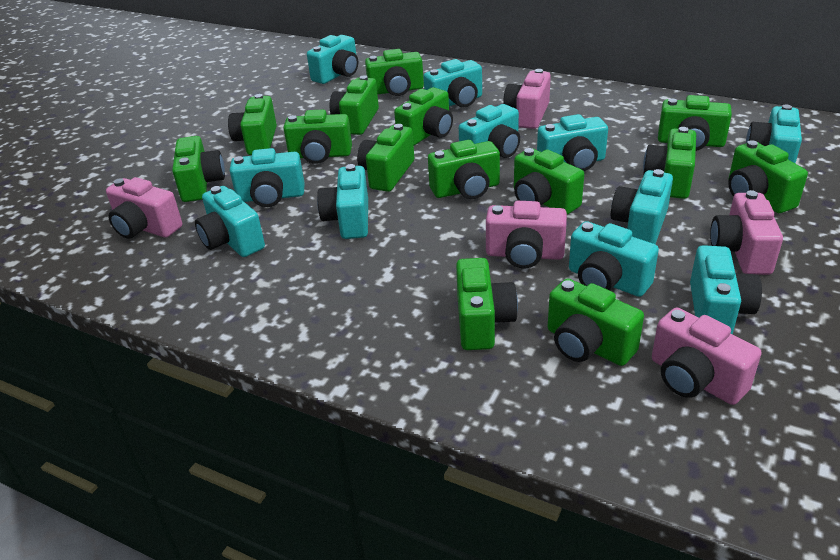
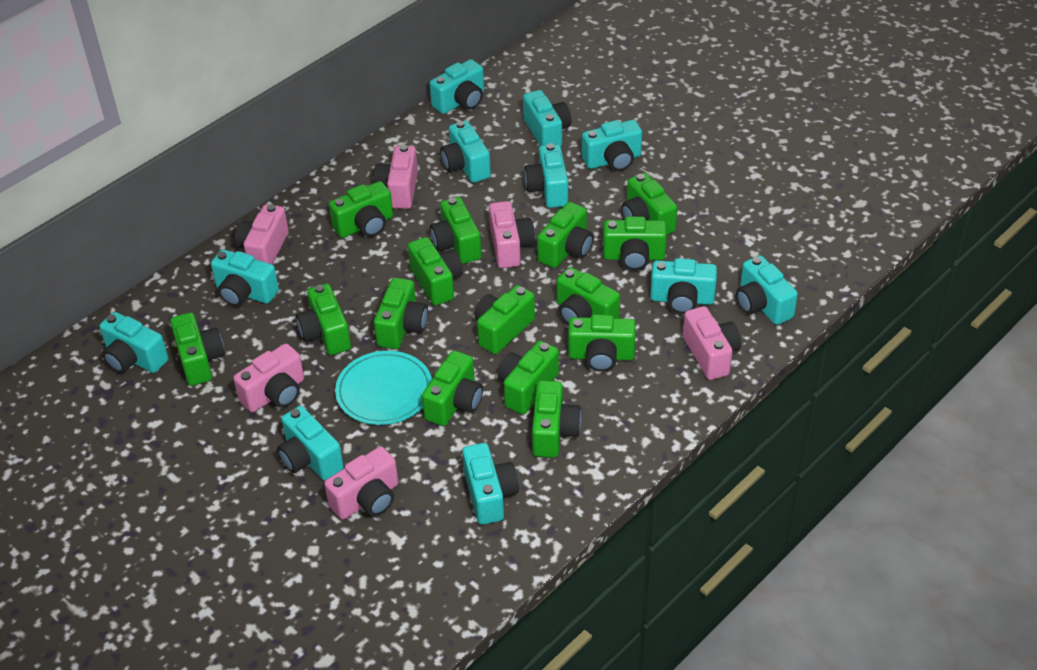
green camera: 14 -> 15
pink camera: 5 -> 6
turquoise plate: 0 -> 1

